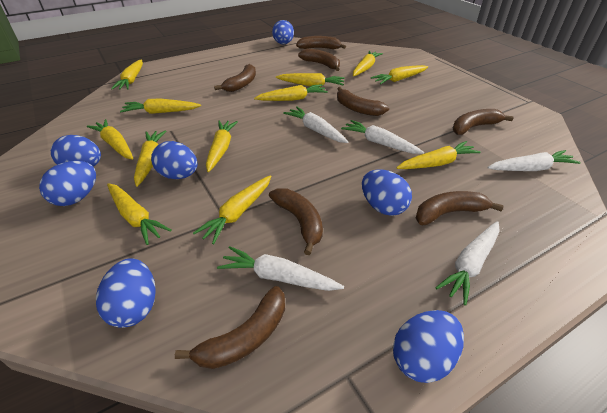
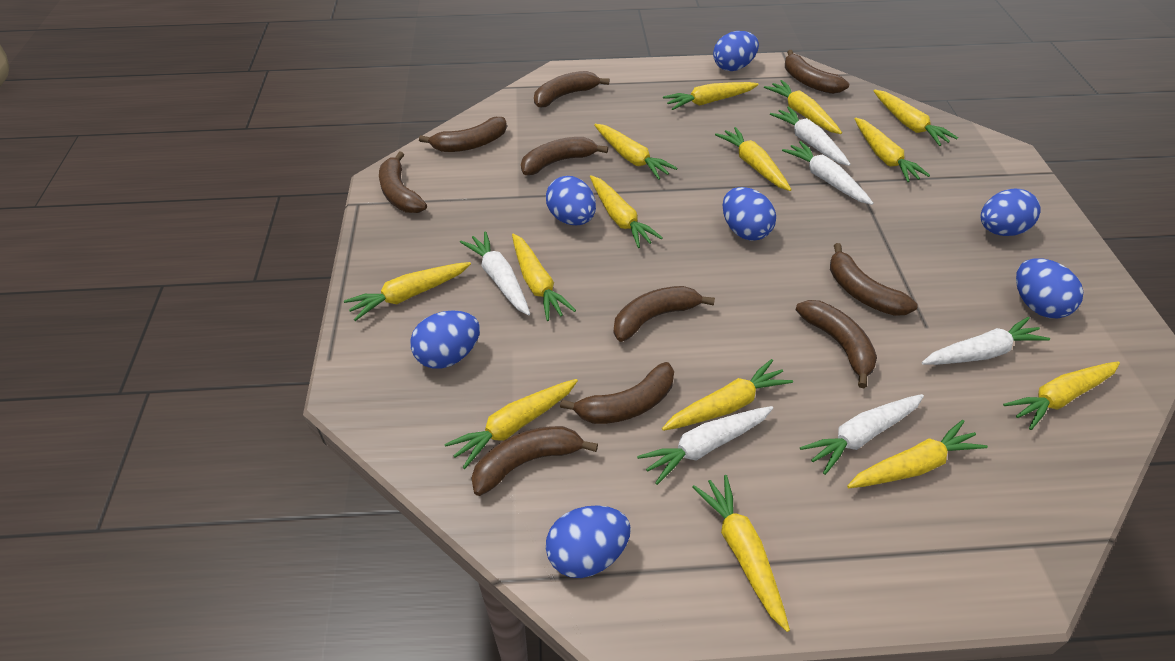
brown banana: 8 -> 10
white carrot: 5 -> 6
yellow carrot: 12 -> 14

